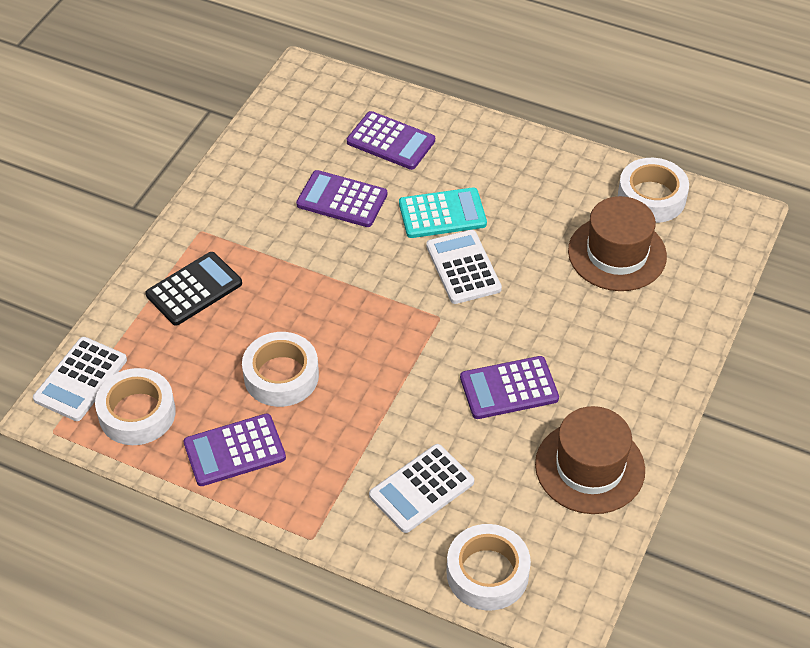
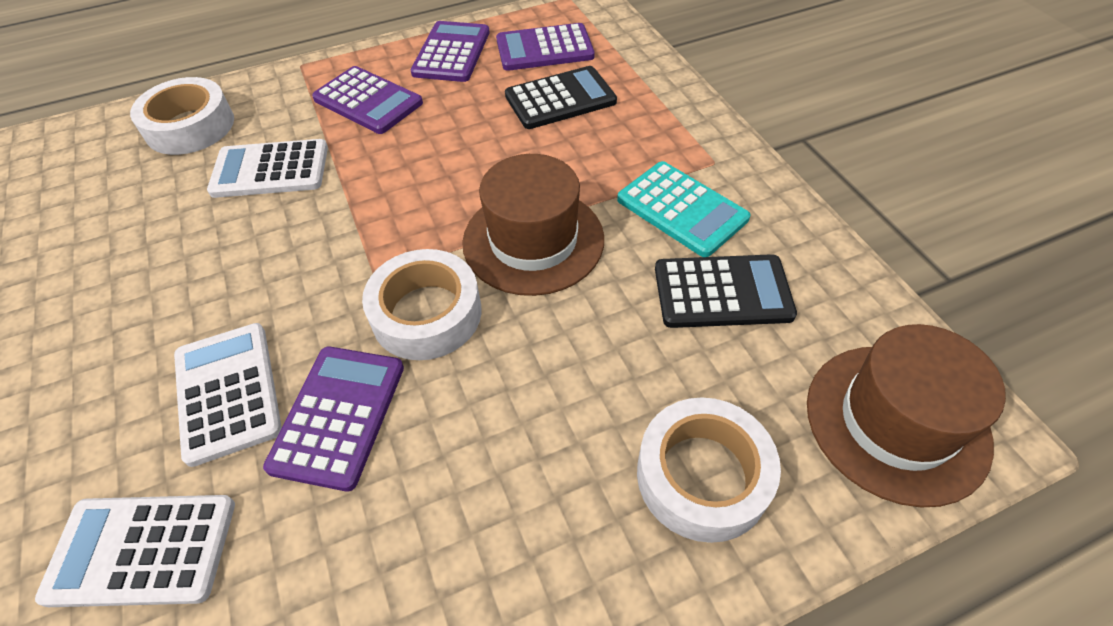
black calculator: 1 -> 2
white tape: 4 -> 3

